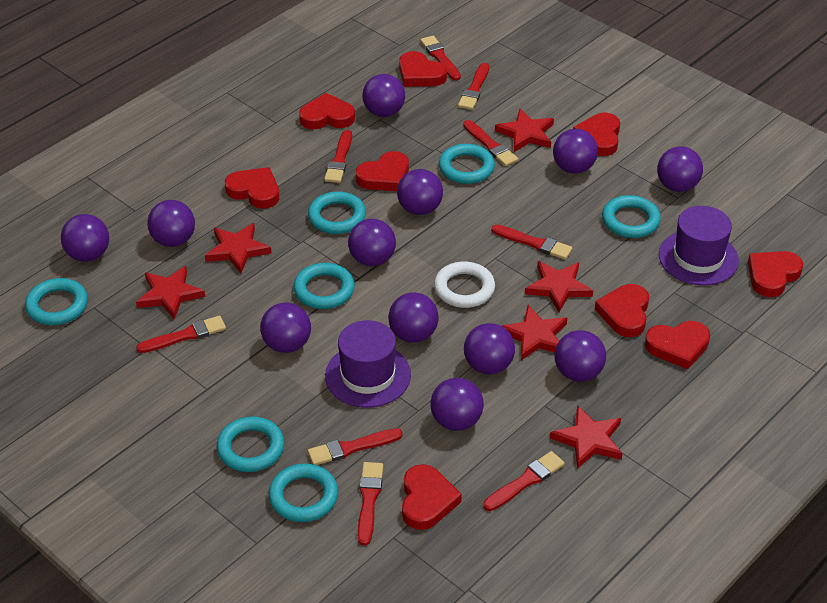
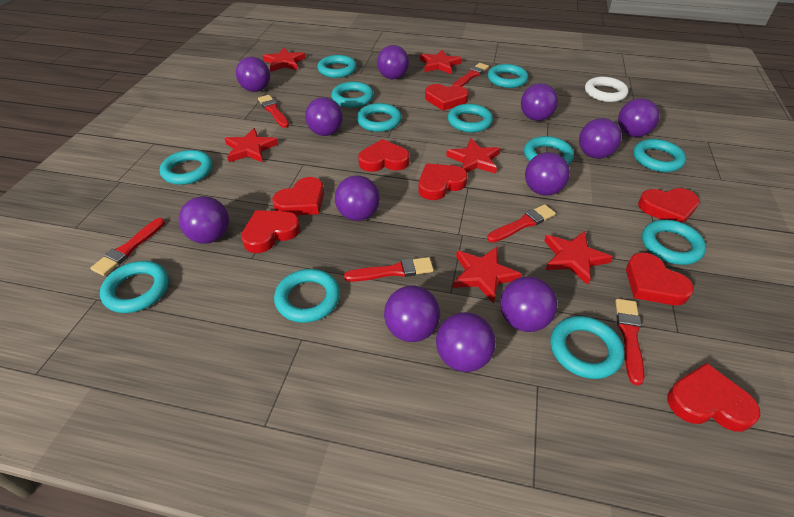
purple hat: 2 -> 0
red brush: 9 -> 6
red heart: 9 -> 8
turquoise ring: 7 -> 12

